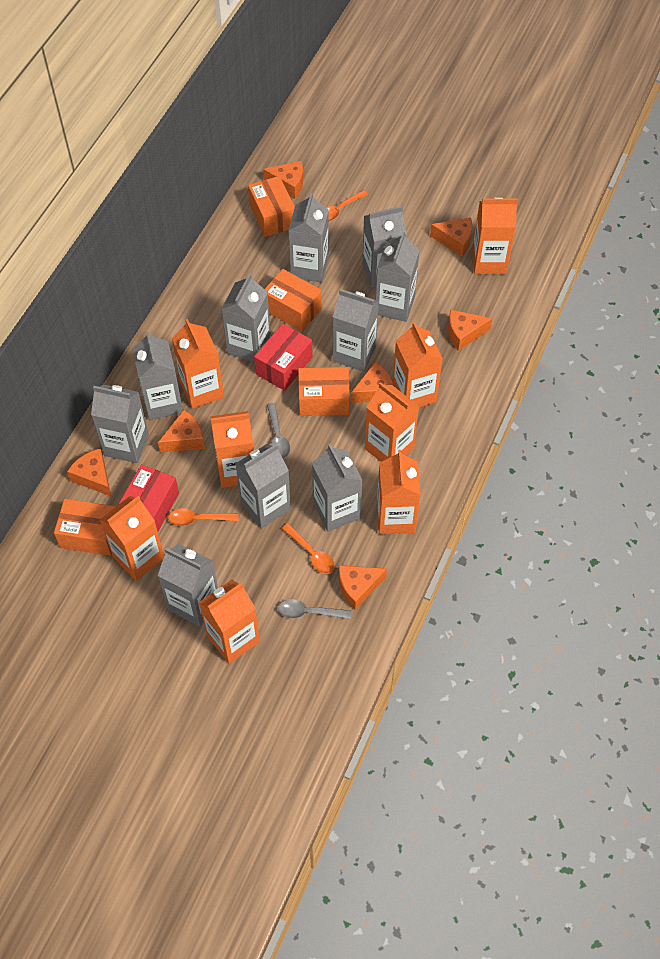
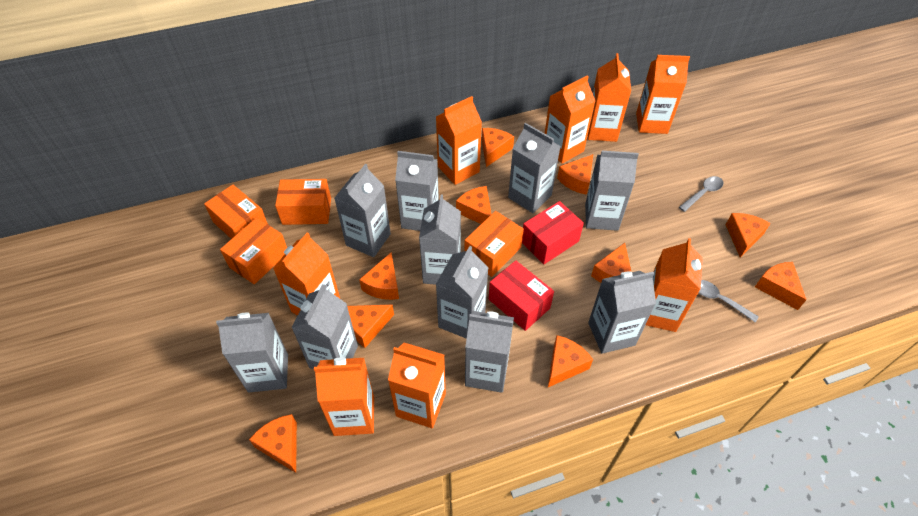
orange cheese: 7 -> 10
orange spoon: 3 -> 0

